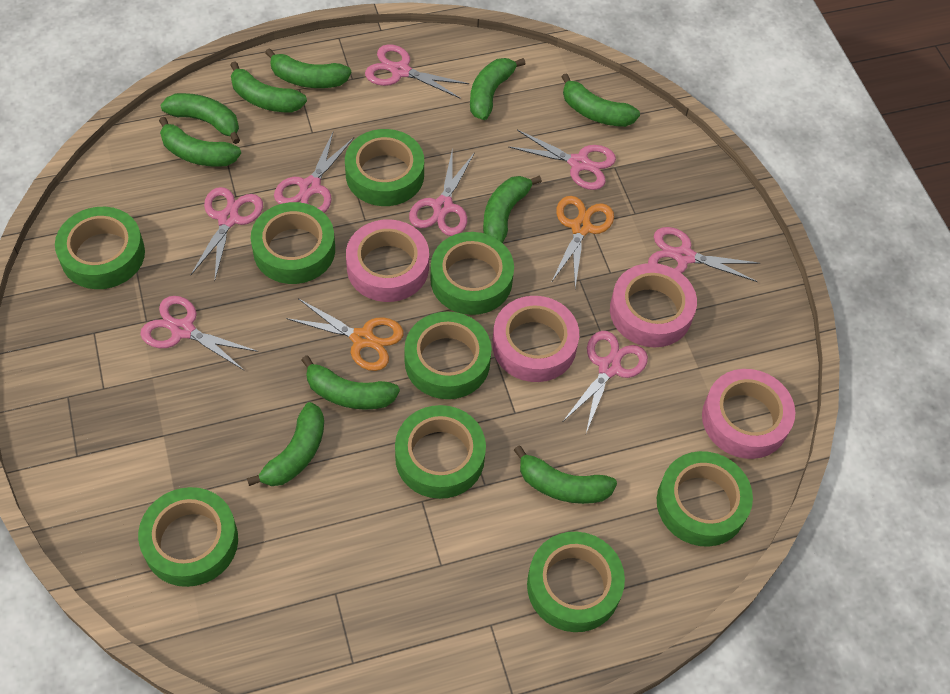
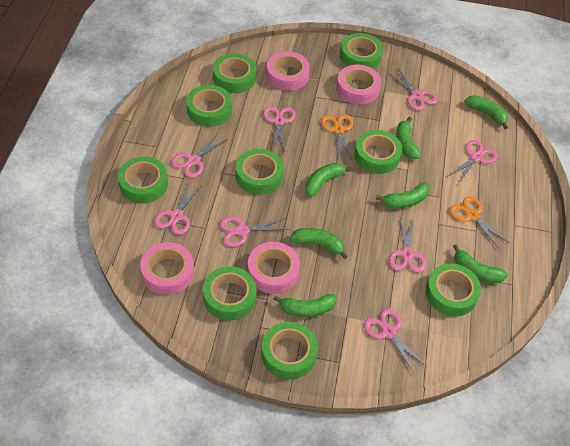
green banana: 10 -> 7

